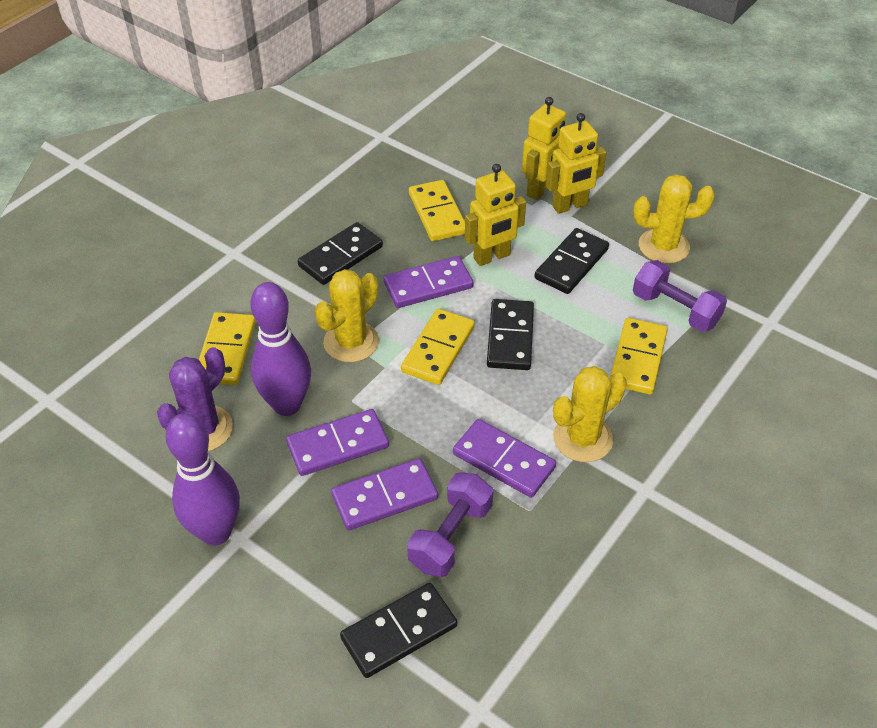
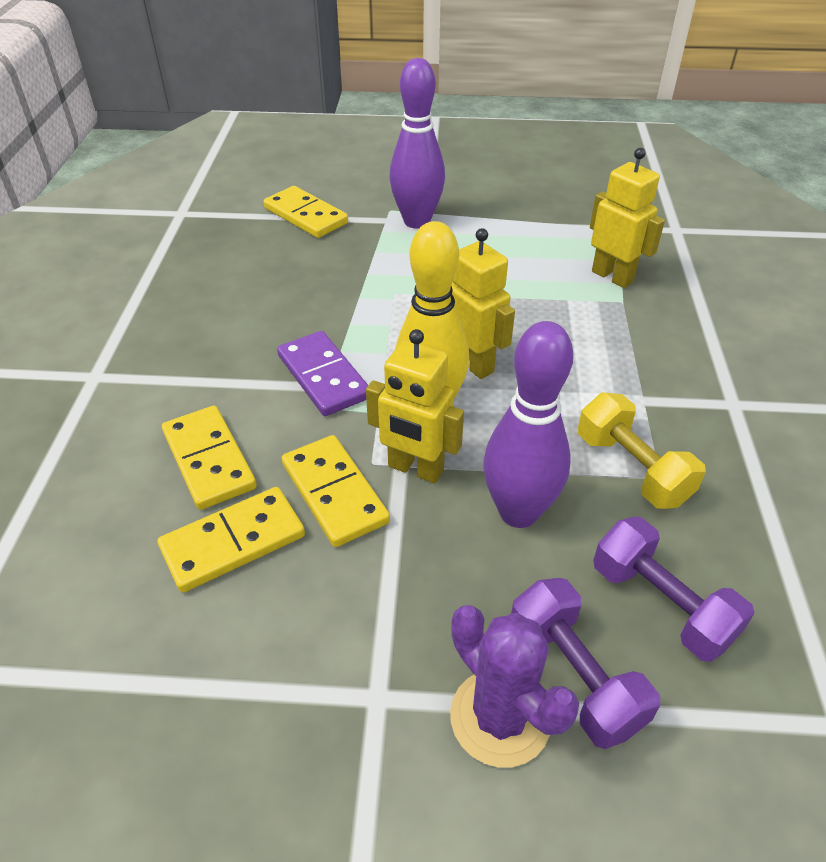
black domino: 4 -> 0
purple domino: 4 -> 1
yellow bowling pin: 0 -> 1
yellow cactus: 3 -> 0
yellow dumbbell: 0 -> 1

